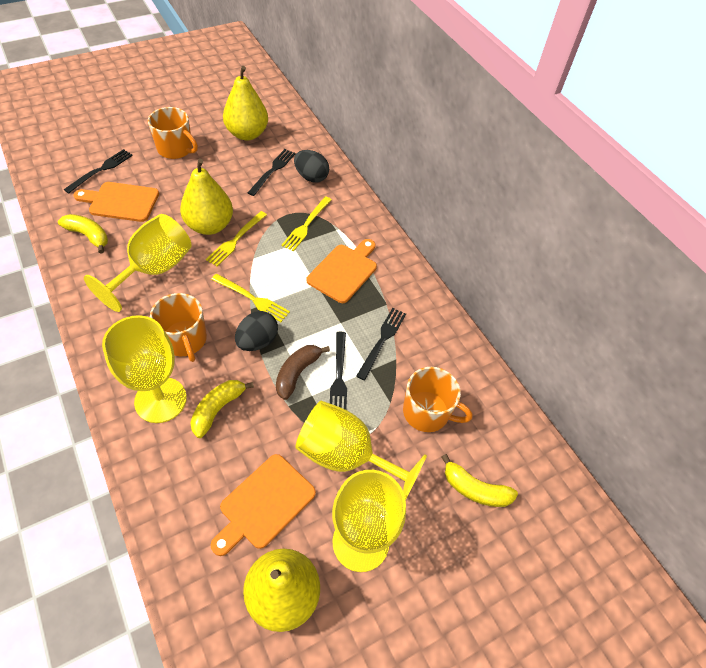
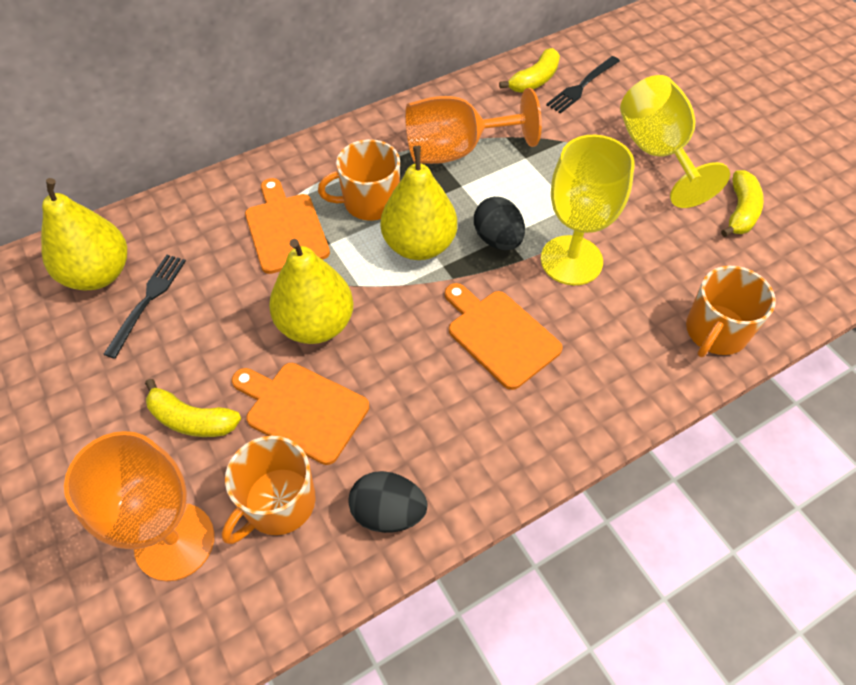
black fork: 4 -> 2
brown banana: 1 -> 0
orange goblet: 0 -> 2
yellow fork: 3 -> 0
yellow goblet: 4 -> 2

